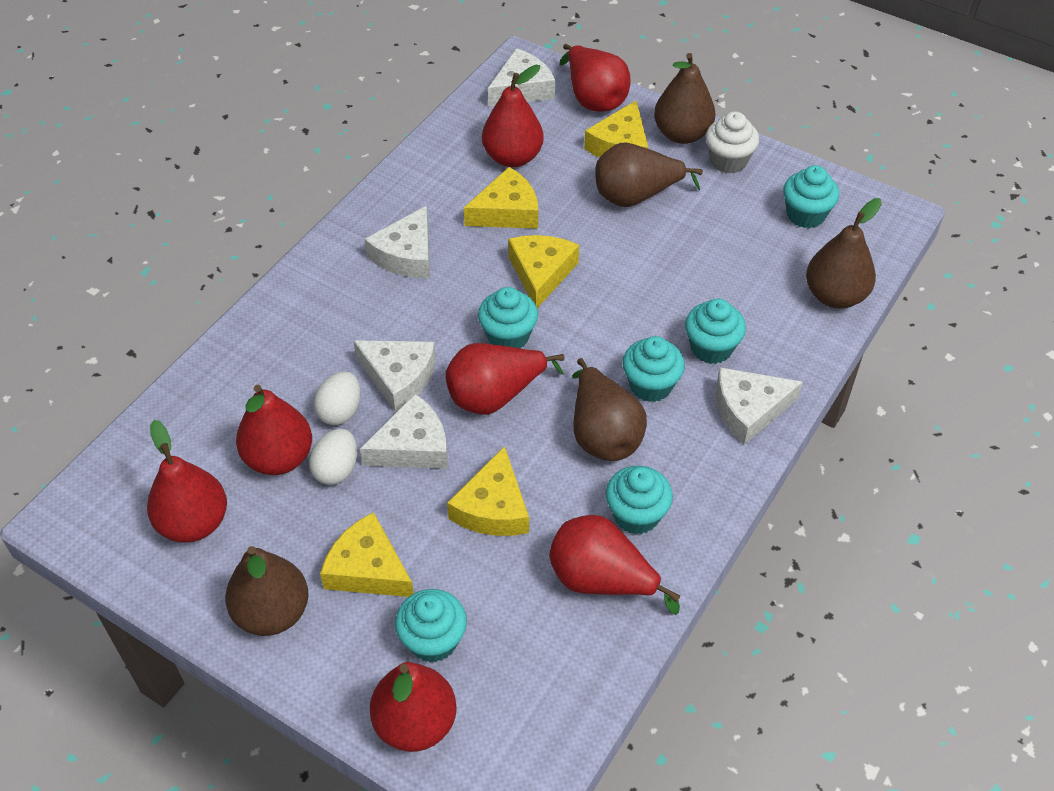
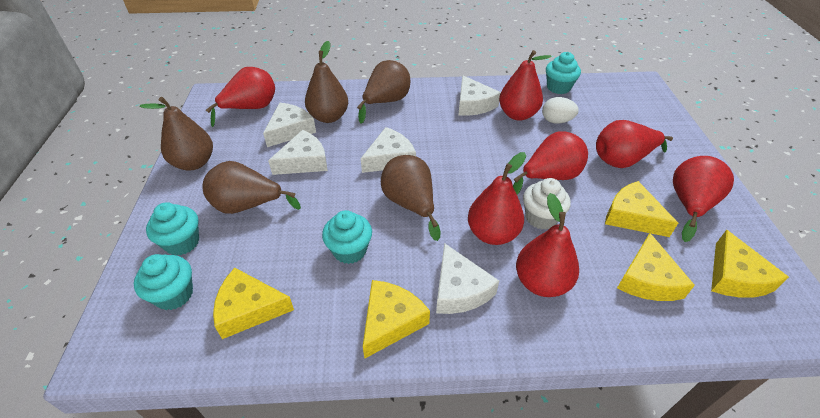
turquoise cupcake: 6 -> 4
white egg: 2 -> 1

